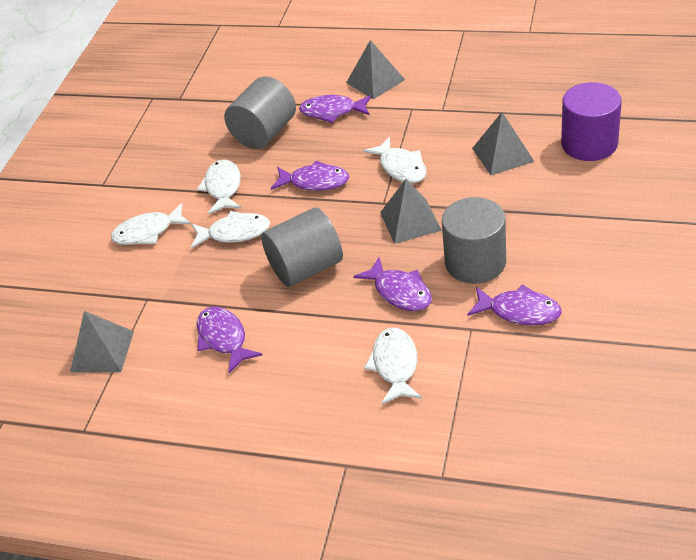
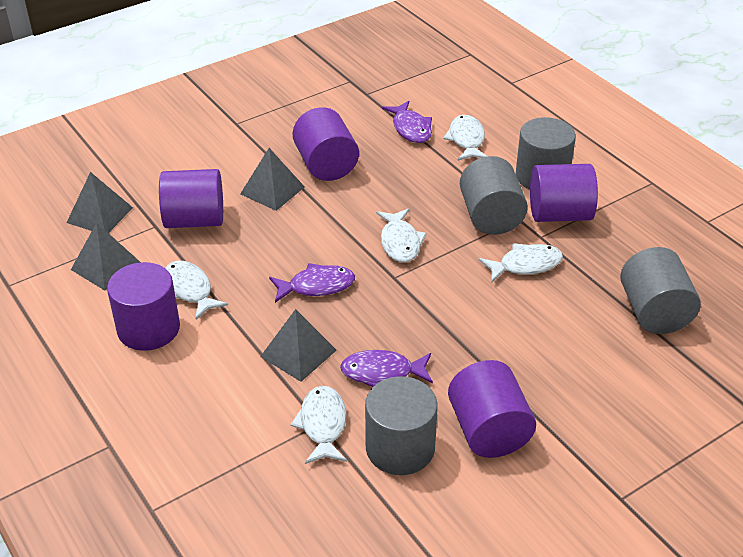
grey cylinder: 3 -> 4
purple cylinder: 1 -> 5
purple fish: 5 -> 3

